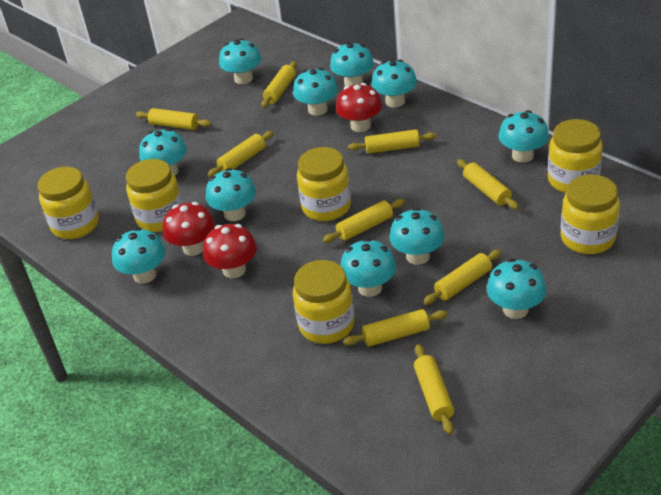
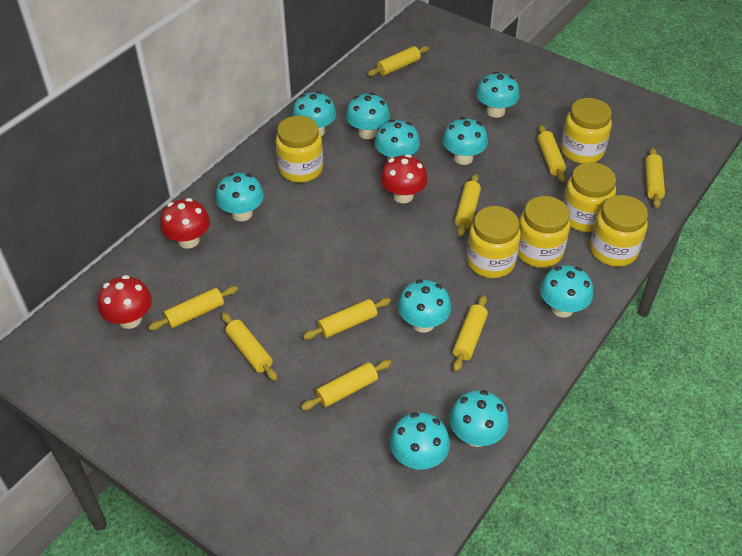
turquoise mushroom: 11 -> 10

